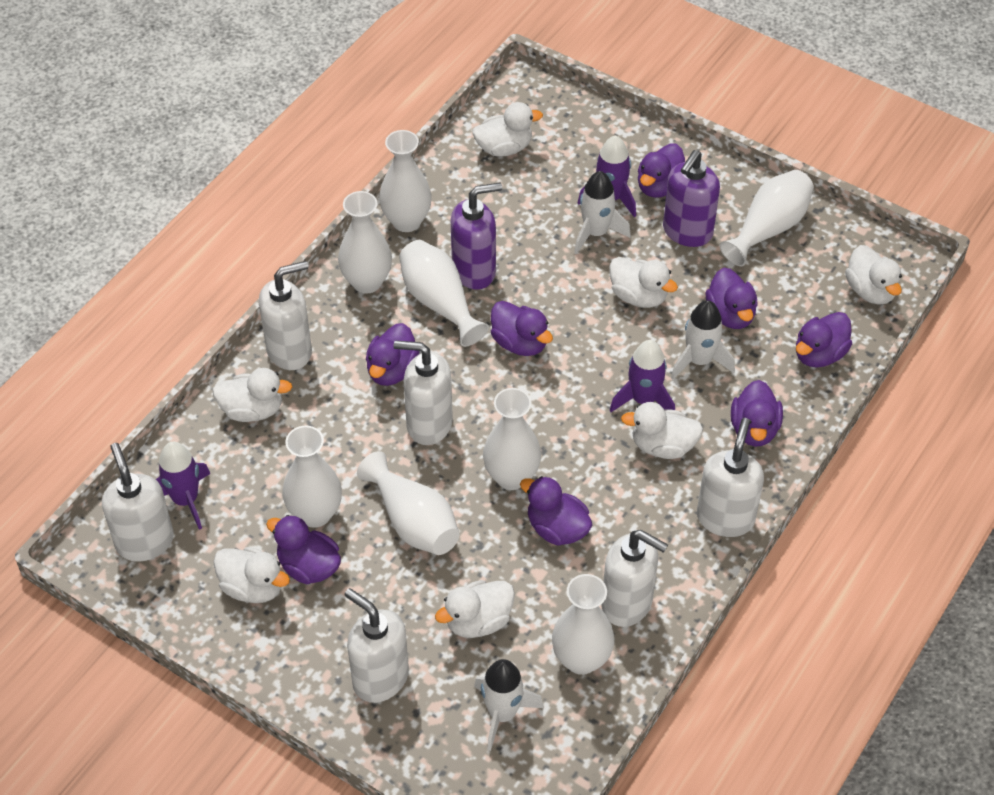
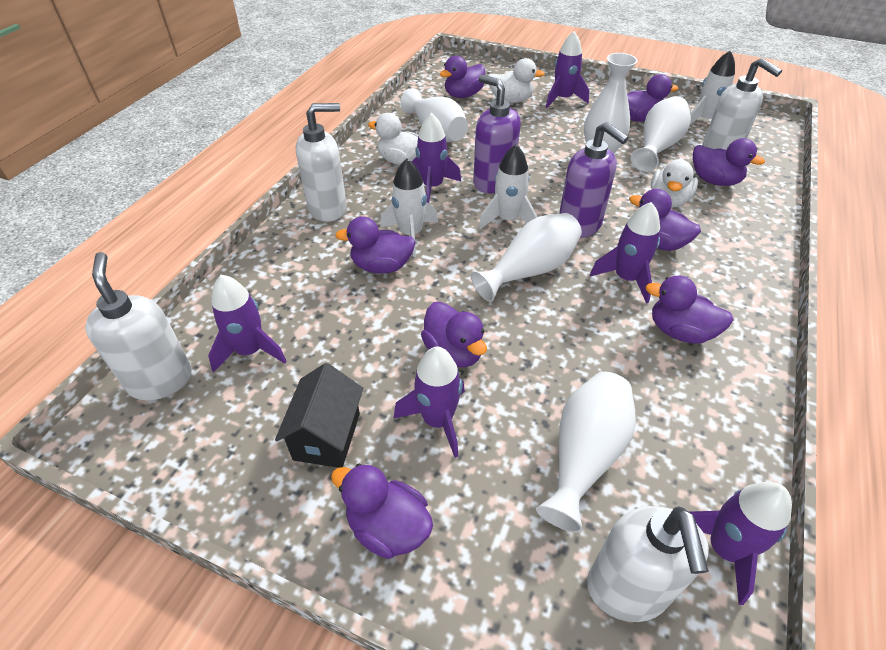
black house: 0 -> 1
purple rocket: 3 -> 6
white duck: 7 -> 3
white soap dispenser: 6 -> 4
white vase: 8 -> 5

